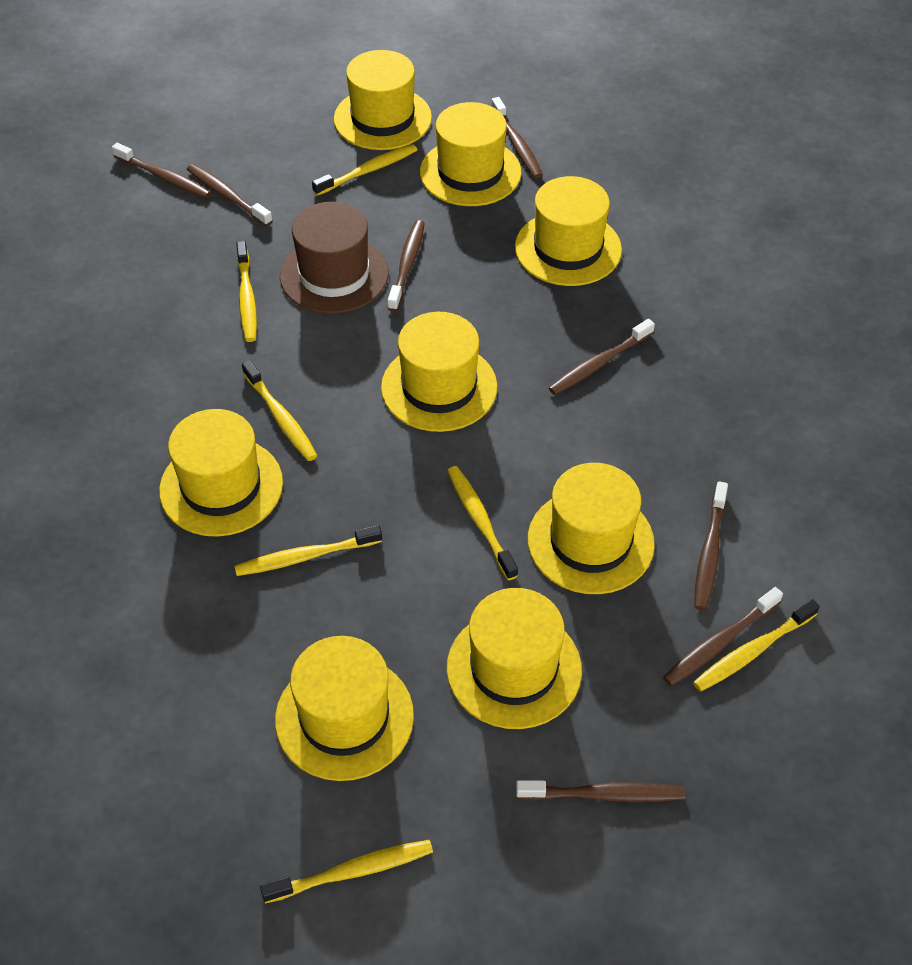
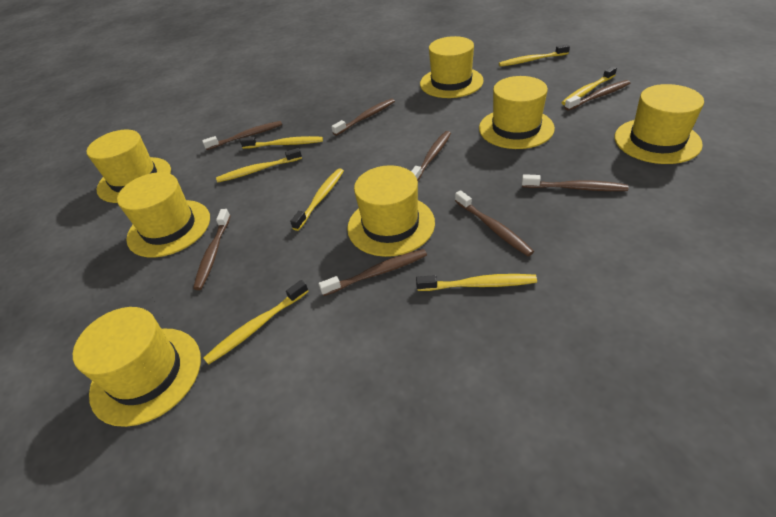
brown hat: 1 -> 0
yellow hat: 8 -> 7

